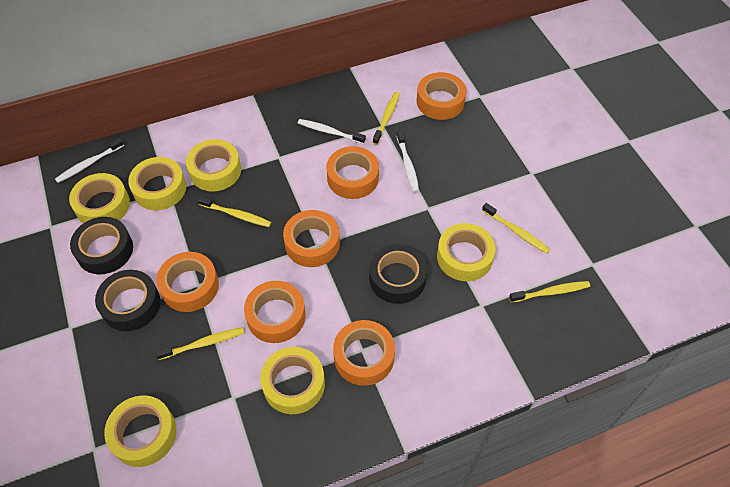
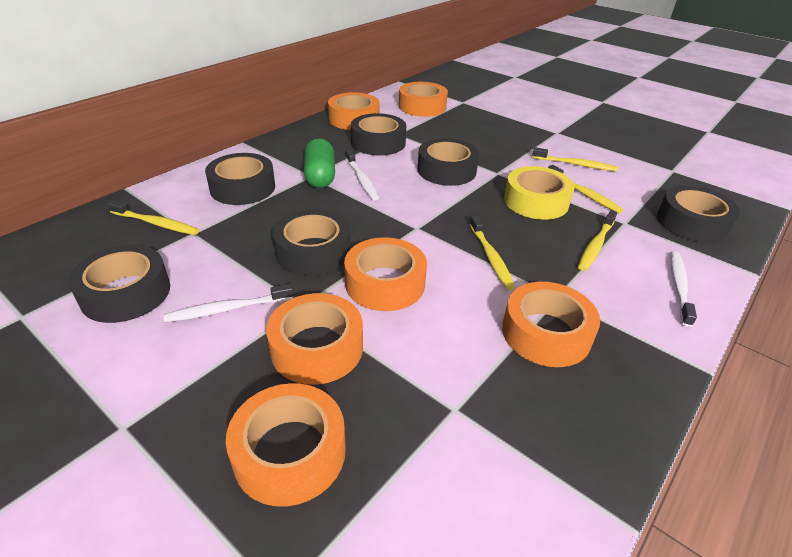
black tape: 3 -> 6
green capsule: 0 -> 1
yellow tape: 6 -> 1

